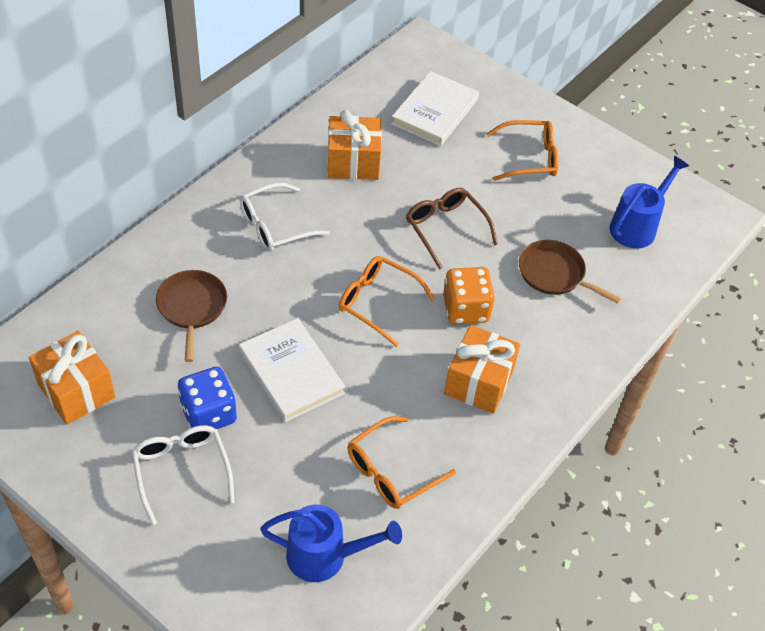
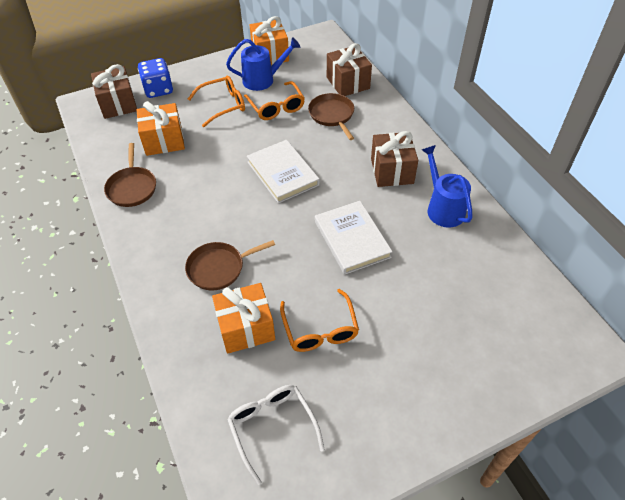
brown gift: 0 -> 3
brown glasses: 1 -> 0
brown pan: 2 -> 3
orange dice: 1 -> 0
white glasses: 2 -> 1

